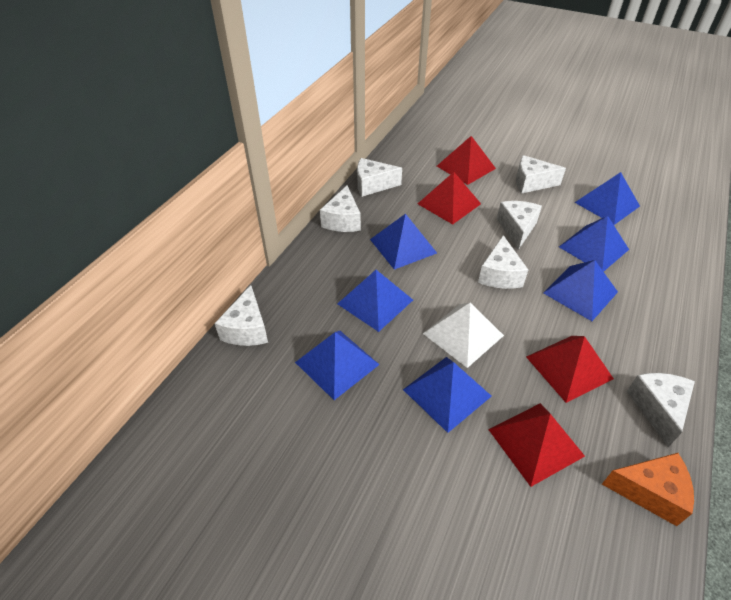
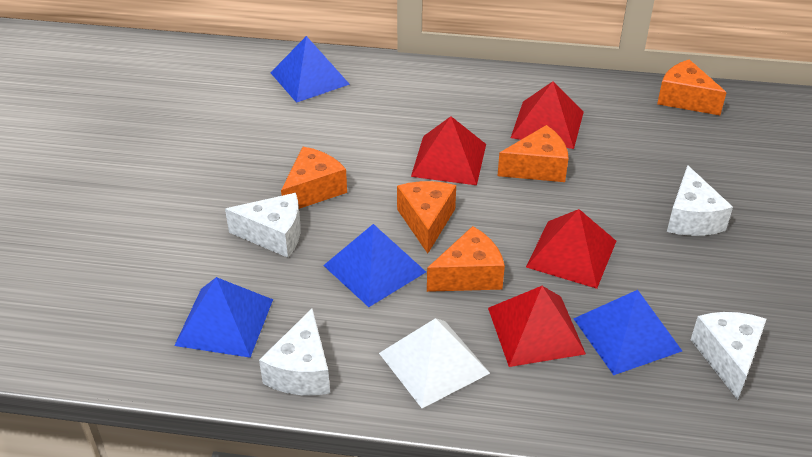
blue pyramid: 7 -> 4
orange cheese: 1 -> 5
white cheese: 7 -> 4

